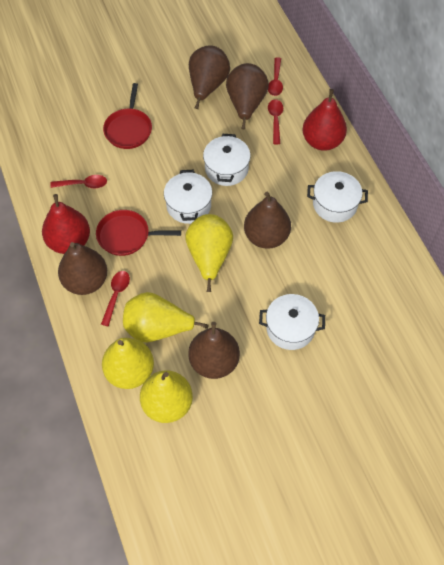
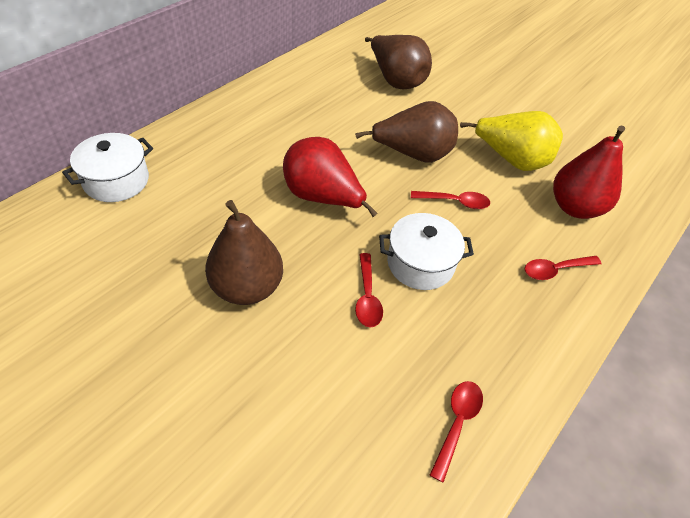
brown pear: 5 -> 3
red pan: 2 -> 0
white pot: 4 -> 2
yellow pear: 4 -> 1

